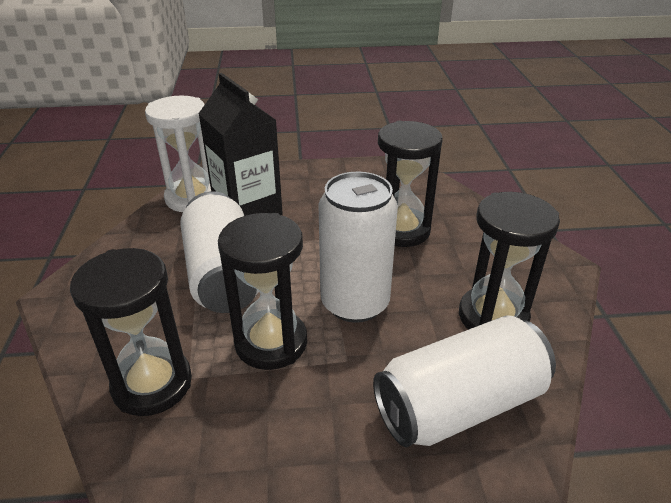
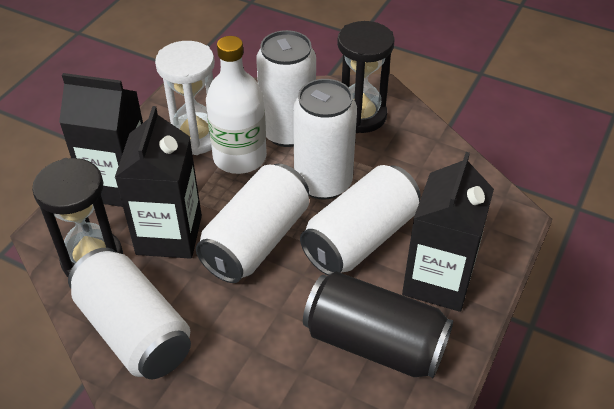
black can: 0 -> 1
black carton: 1 -> 3
black hourglass: 4 -> 2
white bottle: 0 -> 1
white can: 3 -> 5

